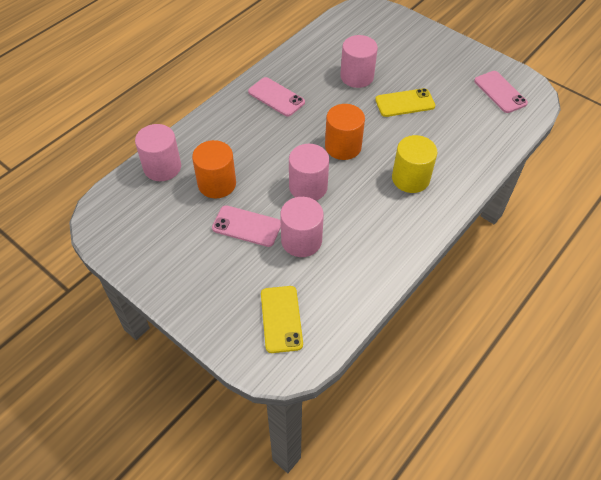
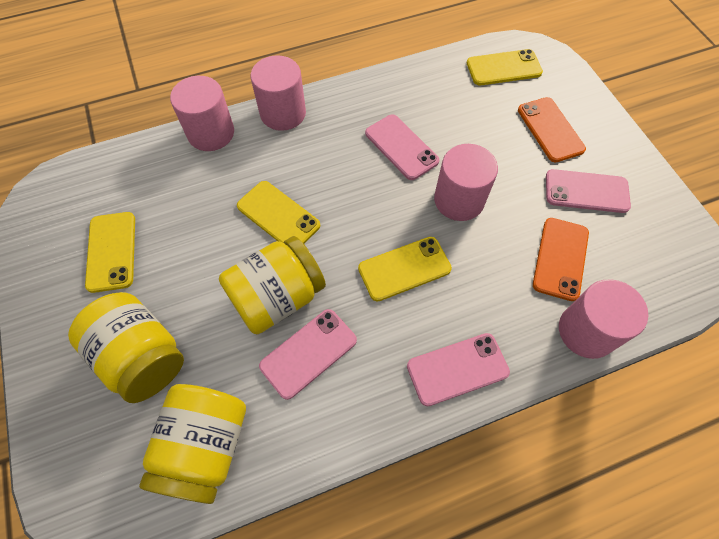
orange cylinder: 2 -> 0
orange phone: 0 -> 2
pink phone: 3 -> 4
yellow cylinder: 1 -> 0
yellow jar: 0 -> 3
yellow phone: 2 -> 4

